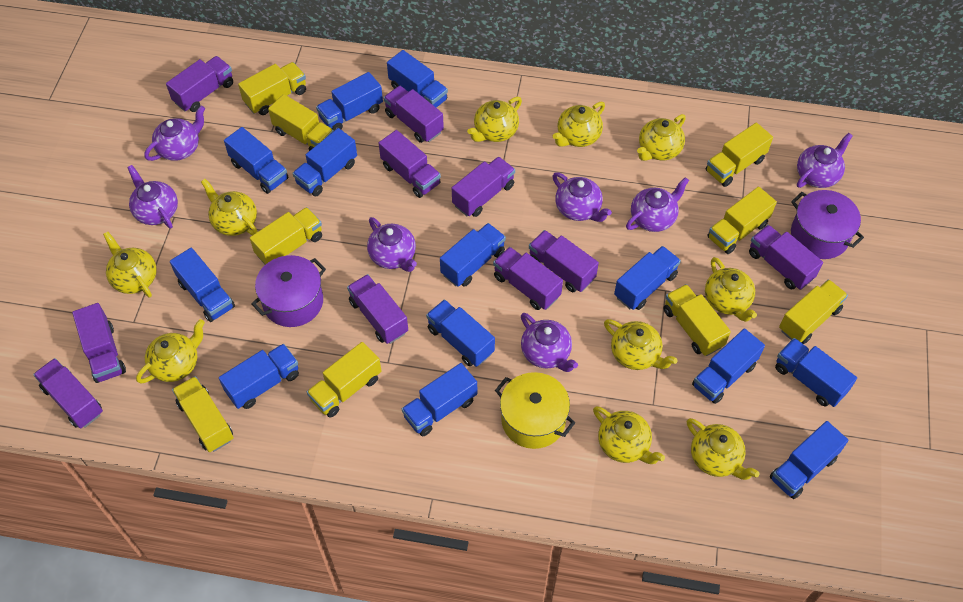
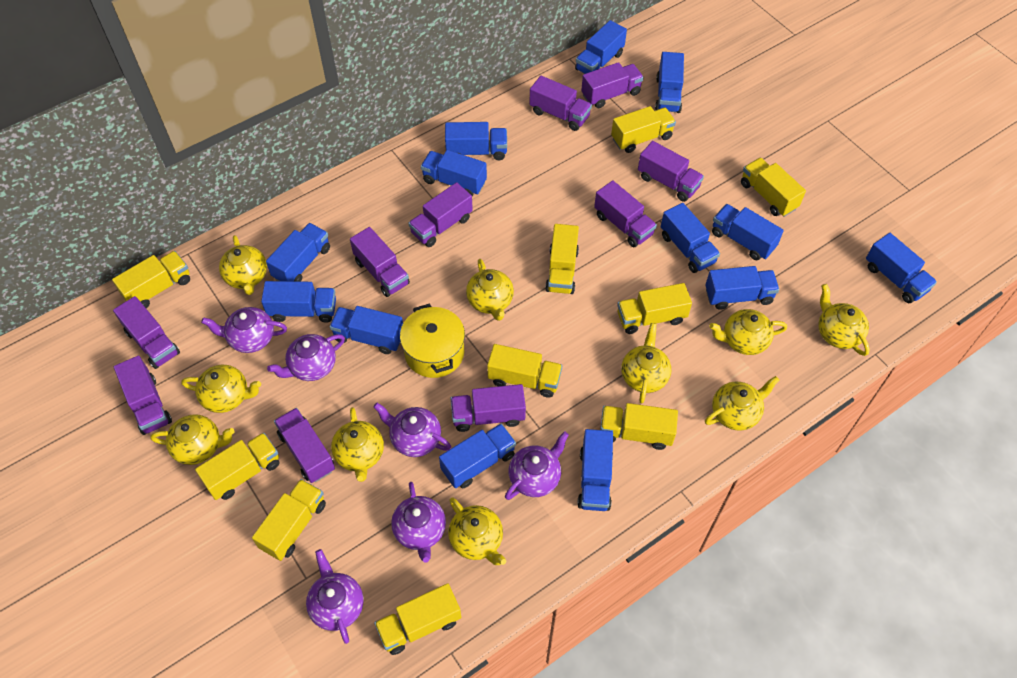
purple pot: 2 -> 0
purple teapot: 7 -> 6
yellow truck: 9 -> 10

